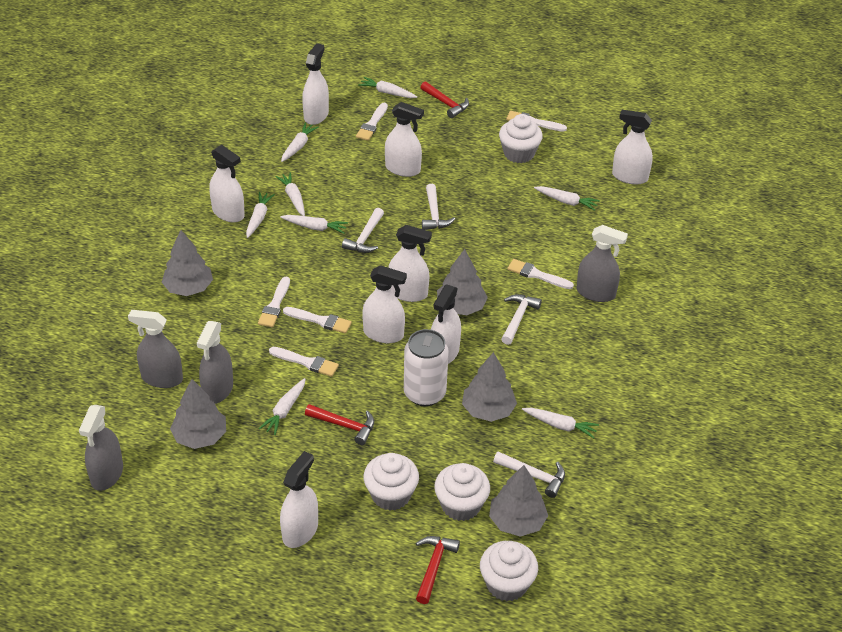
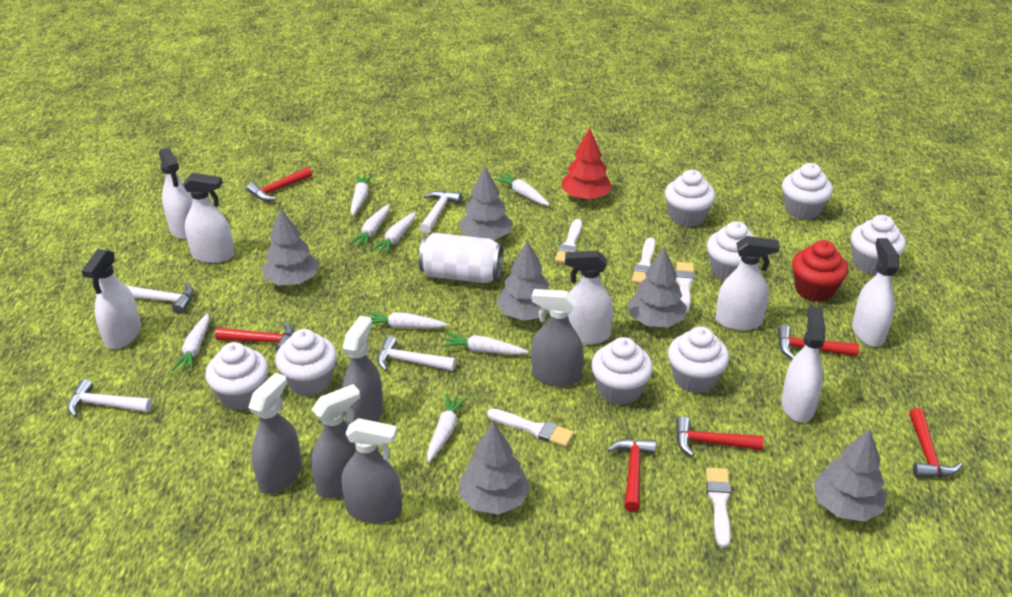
grey spray bottle: 4 -> 5
grey tree: 5 -> 6
red cupcake: 0 -> 1
red hammer: 3 -> 6
red tree: 0 -> 1
white brush: 6 -> 5
white cupcake: 4 -> 8
white spray bottle: 8 -> 7

